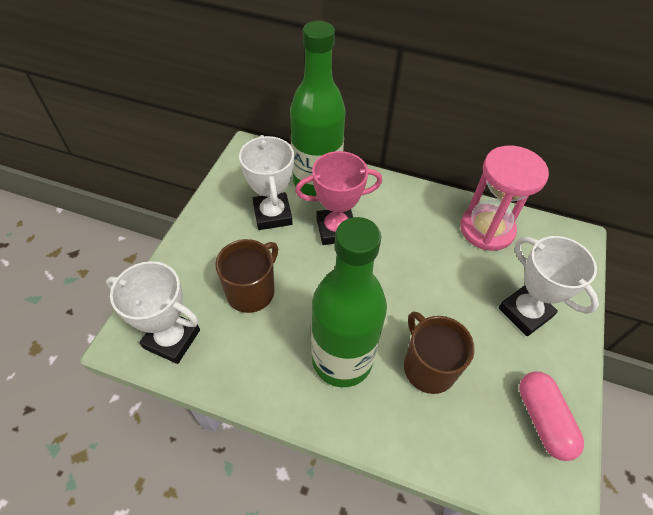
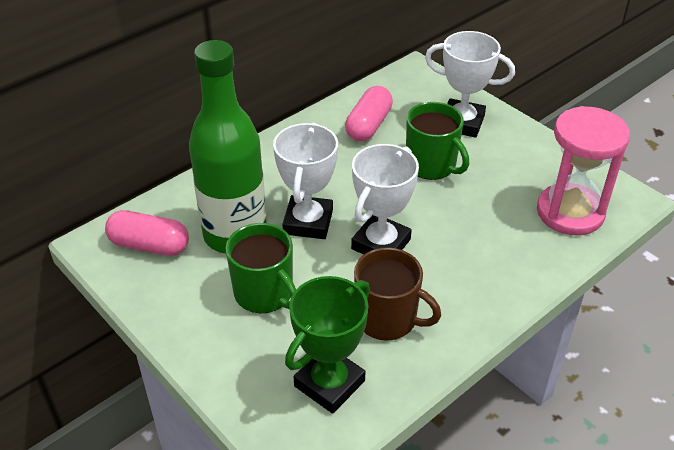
brown mug: 2 -> 1
green bottle: 2 -> 1
green mug: 0 -> 2
green trophy: 0 -> 1
pink capsule: 1 -> 2
pink trophy: 1 -> 0

